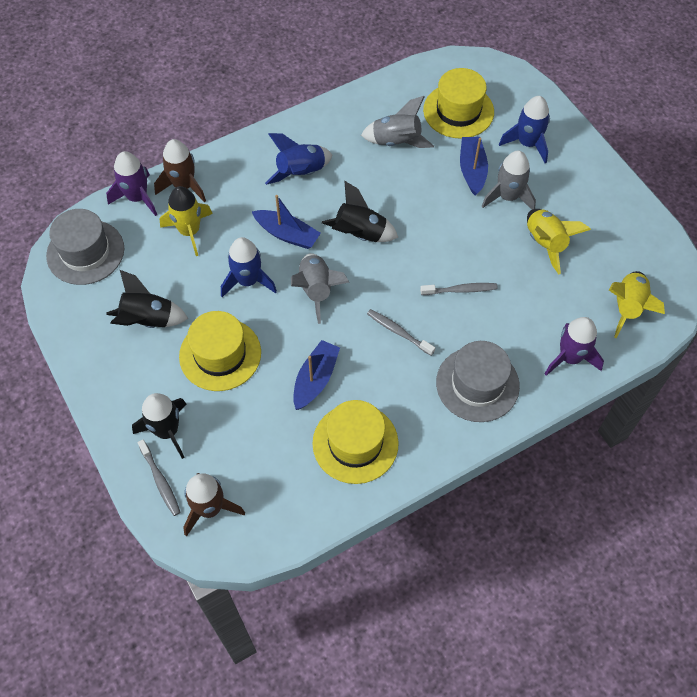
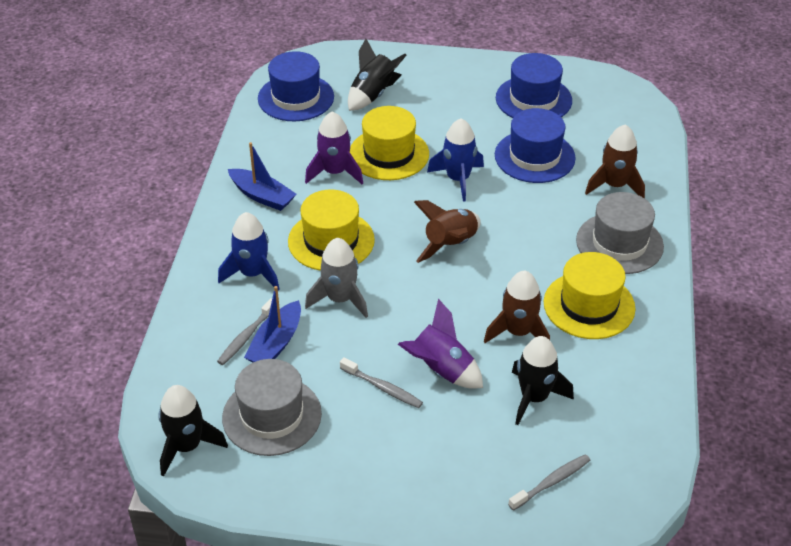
blue boat: 3 -> 2
blue hat: 0 -> 3
blue rocket: 3 -> 2
brown rocket: 2 -> 3
grey rocket: 3 -> 1
yellow rocket: 3 -> 0

